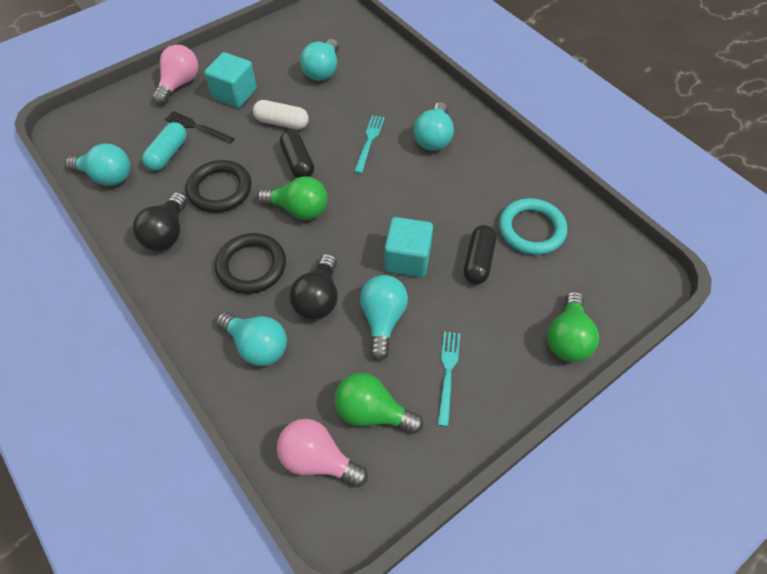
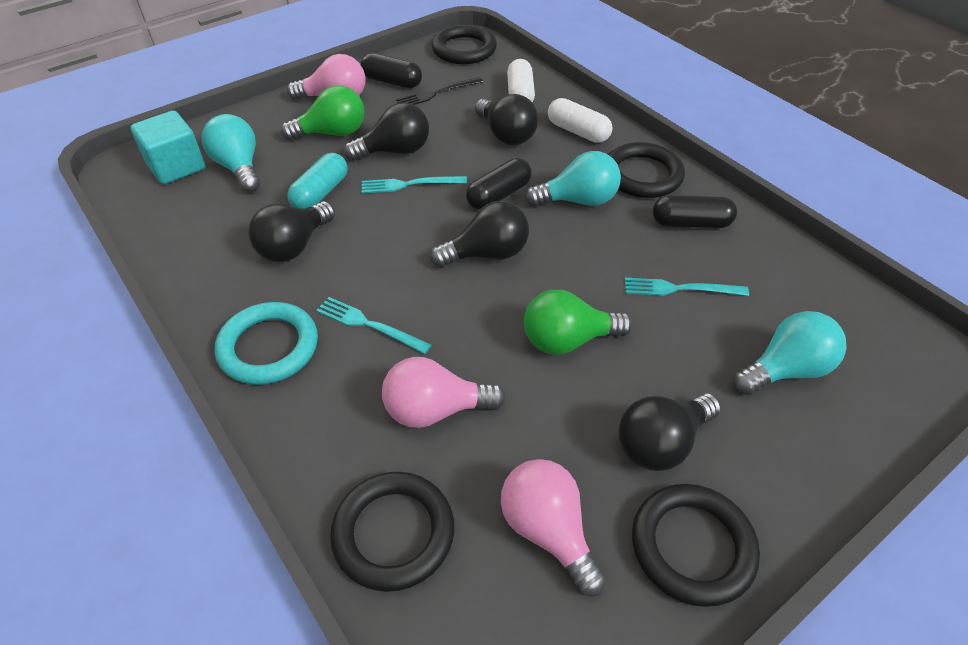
black capsule: 2 -> 3
black light bulb: 2 -> 5
black ring: 2 -> 4
green light bulb: 3 -> 2
pink light bulb: 2 -> 3
turquoise cube: 2 -> 1
turquoise fork: 2 -> 3
turquoise light bulb: 5 -> 3
white capsule: 1 -> 2

